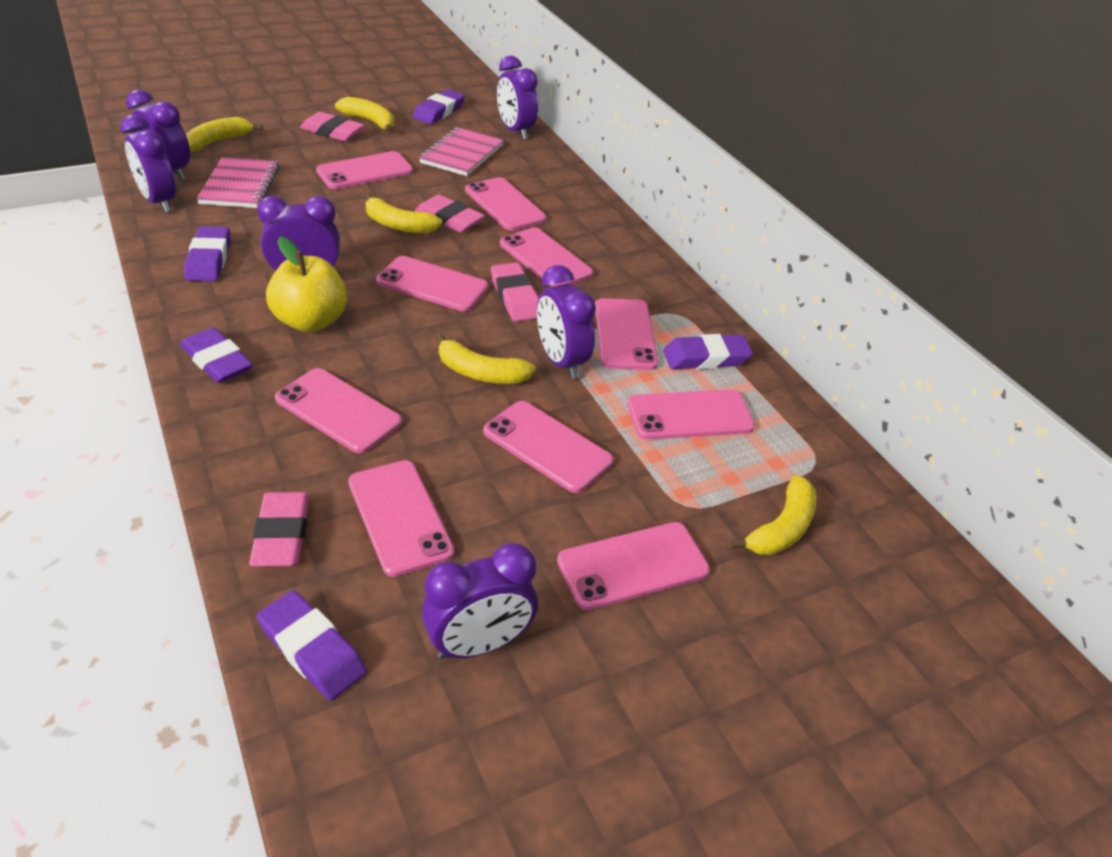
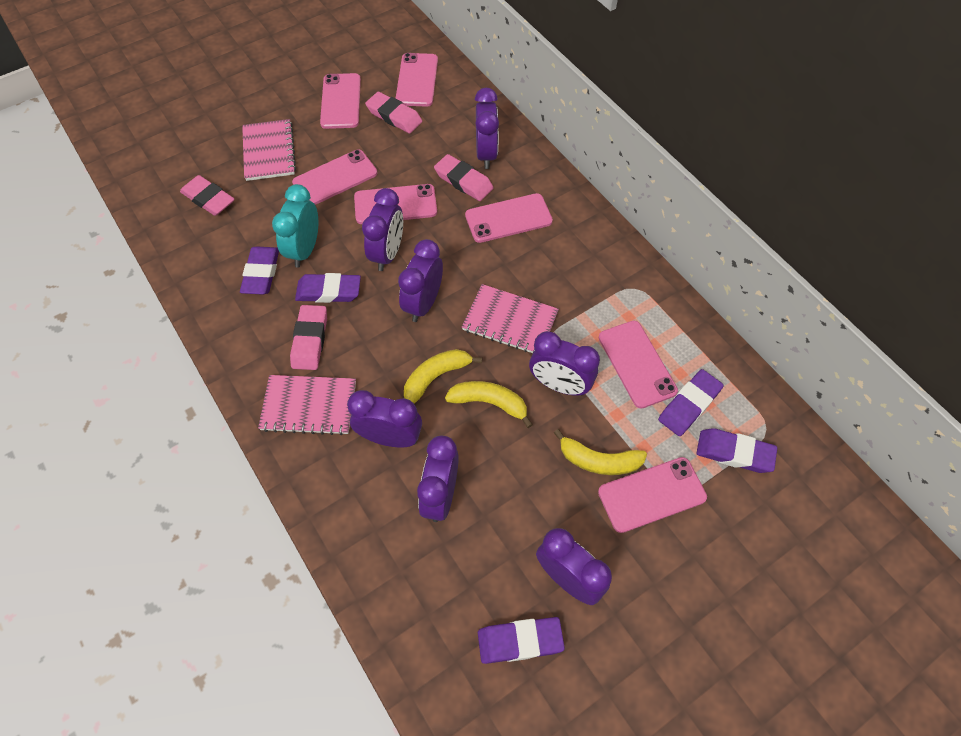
pink notebook: 2 -> 3
pink phone: 10 -> 7
purple clock: 6 -> 7
turquoise clock: 0 -> 1
yellow apple: 1 -> 0
yellow banana: 5 -> 3

